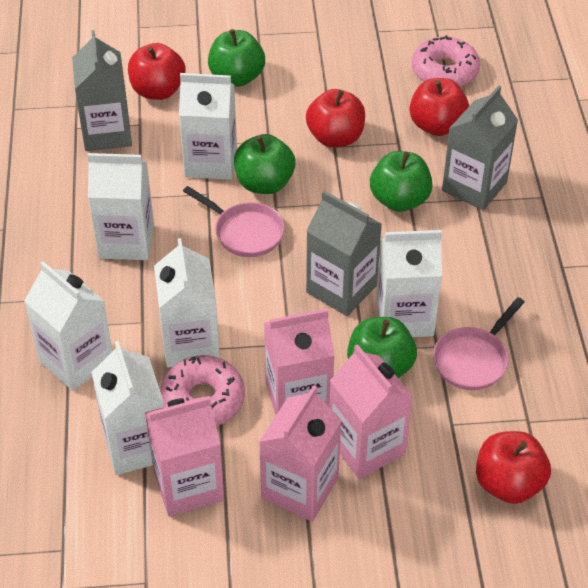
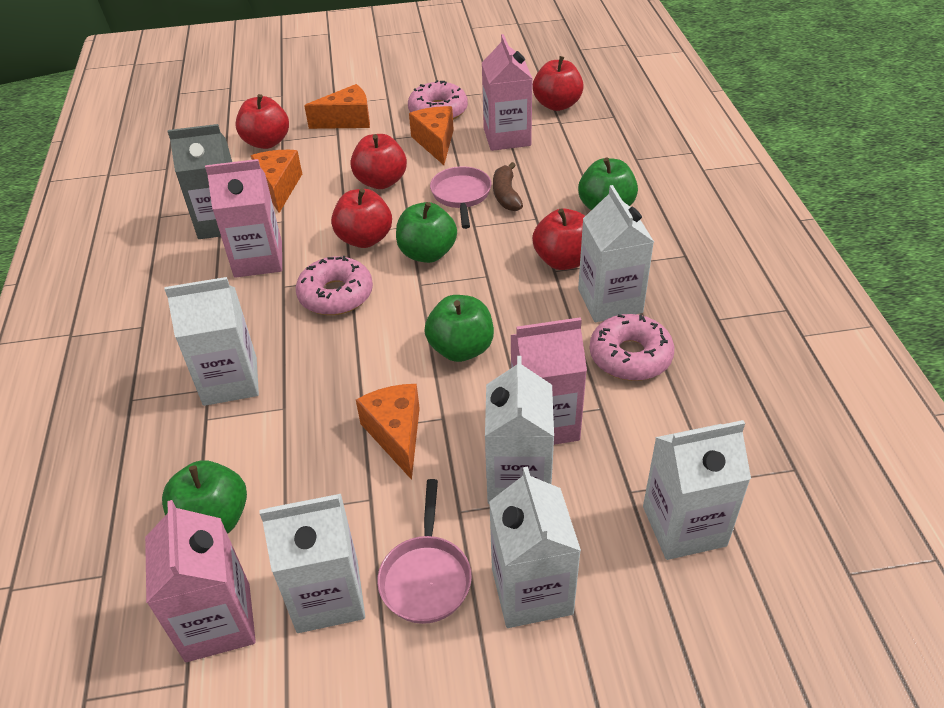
brown banana: 0 -> 1
grey carton: 3 -> 1
orange cheese: 0 -> 4
pink donut: 2 -> 3
red apple: 4 -> 5

